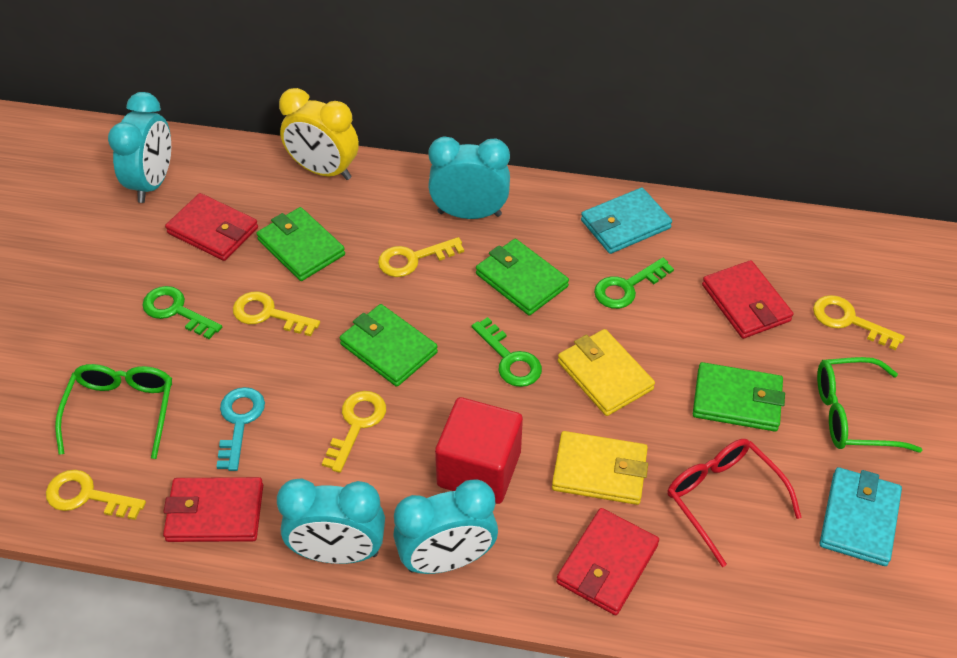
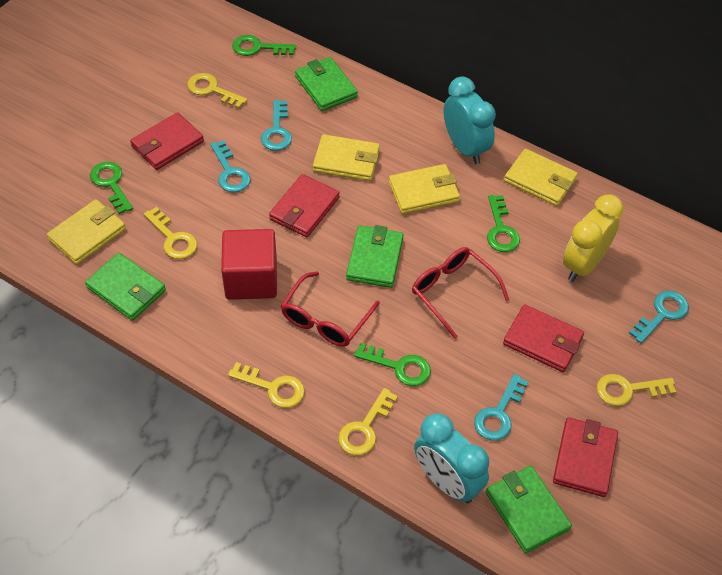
green glasses: 2 -> 0
green key: 3 -> 4
red glasses: 1 -> 2
turquoise clock: 4 -> 2
turquoise key: 1 -> 4
turquoise wallet: 2 -> 0
yellow wallet: 2 -> 4

